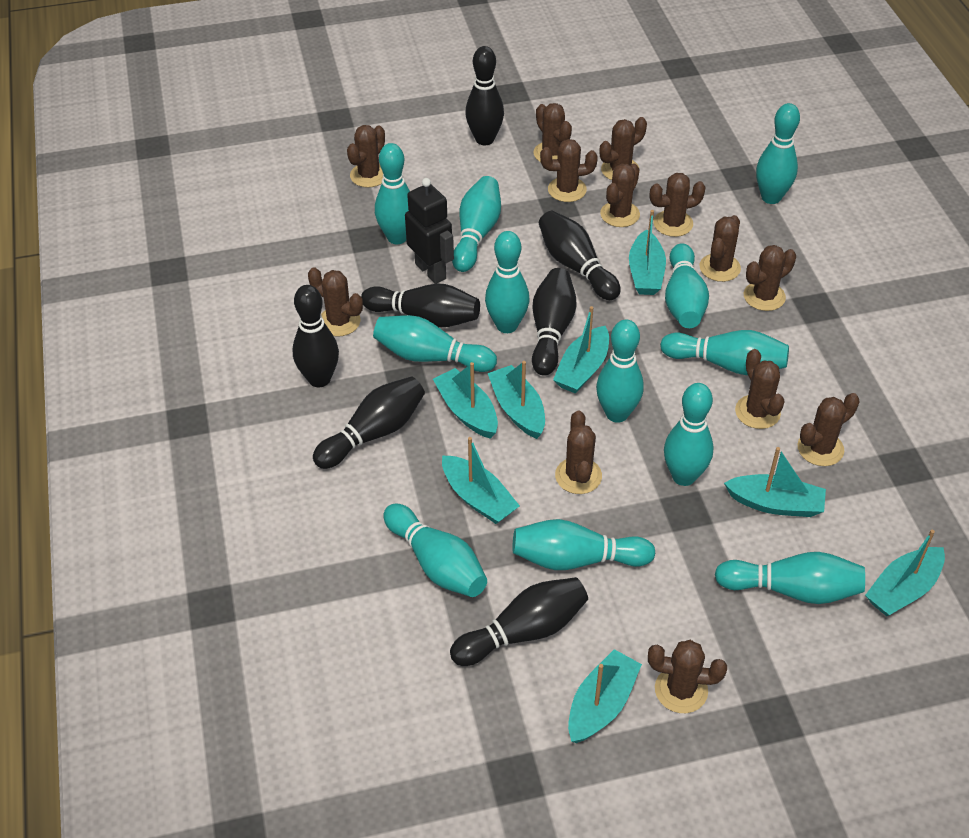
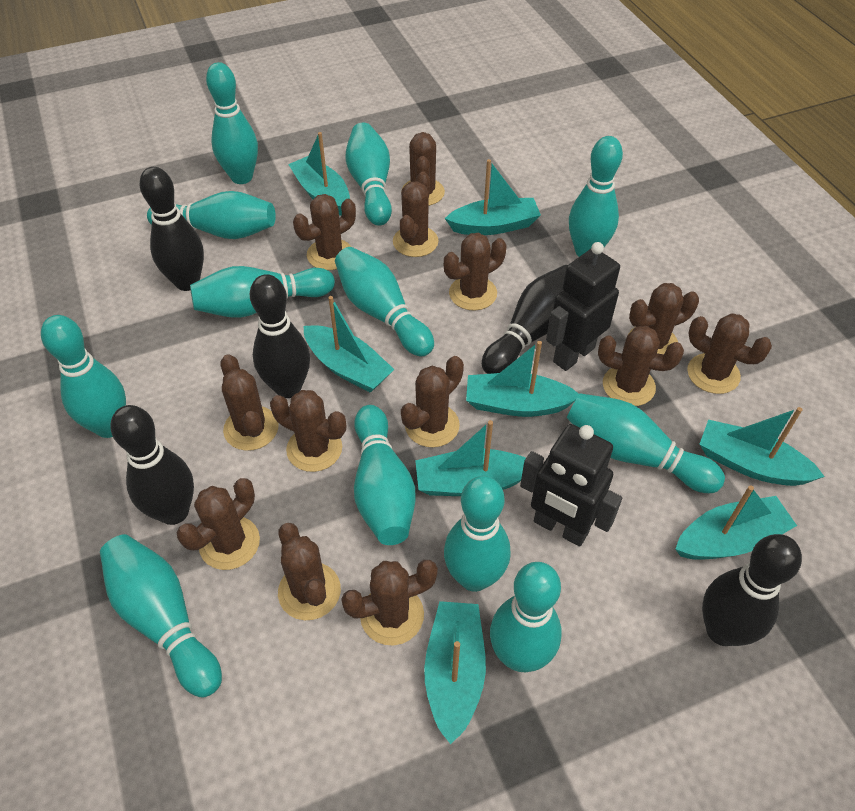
black bowling pin: 7 -> 5
black robot: 1 -> 2

